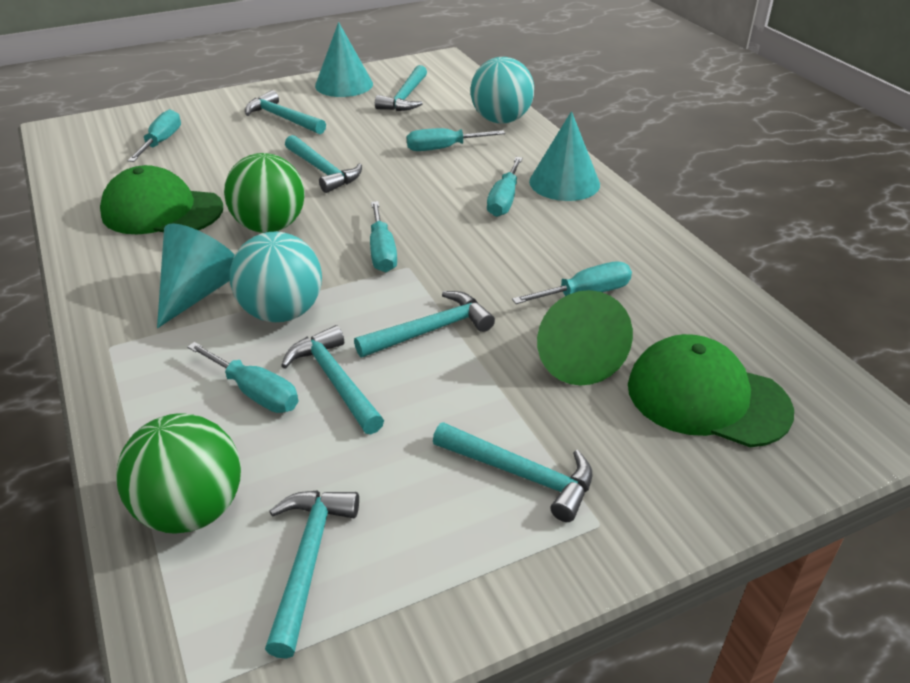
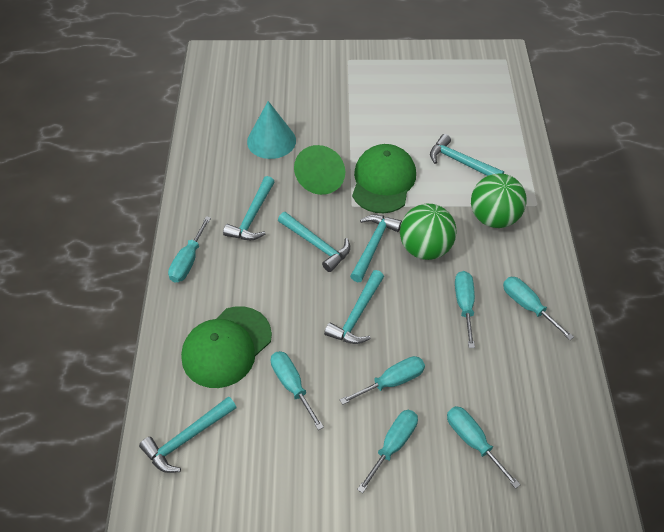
turquoise ball: 2 -> 0
turquoise cone: 3 -> 1
turquoise hammer: 7 -> 6
turquoise screwdriver: 6 -> 7

